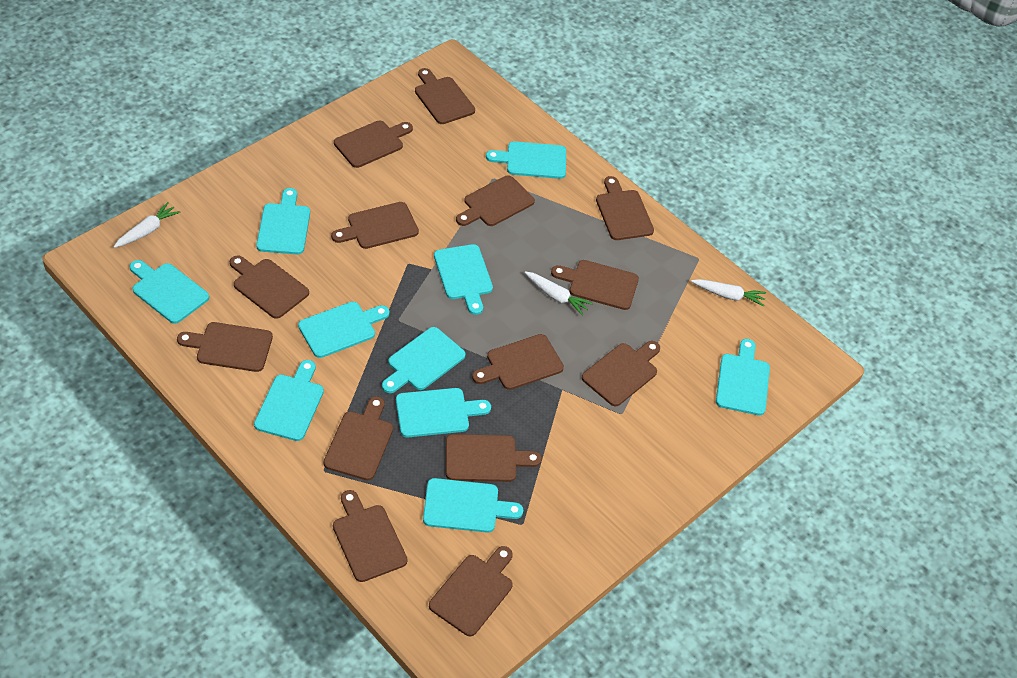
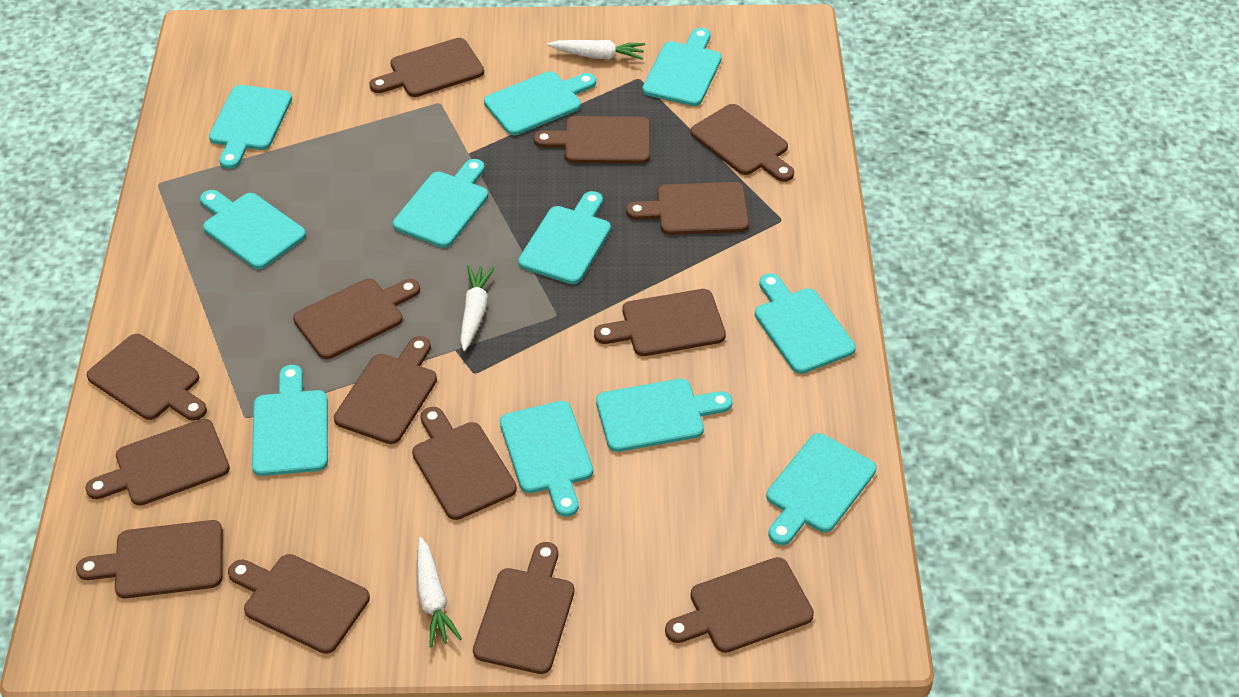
turquoise cutting board: 10 -> 11

